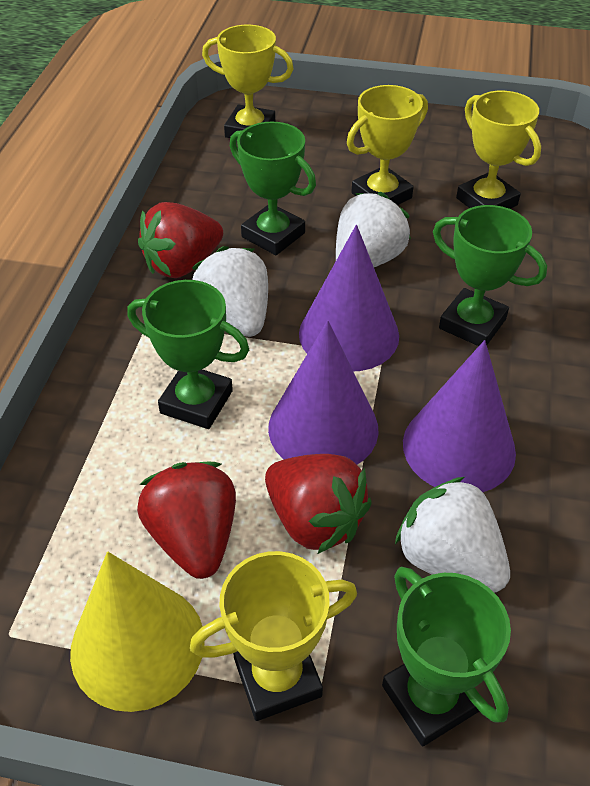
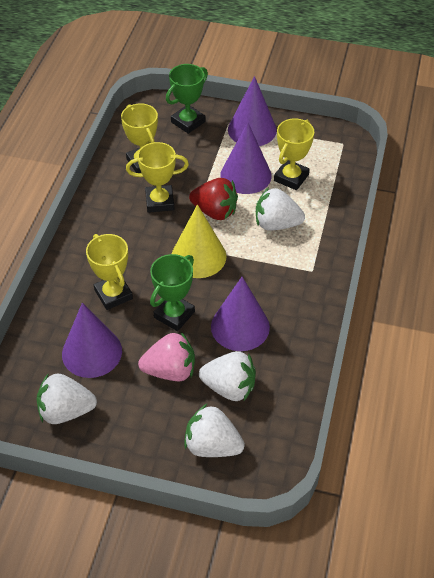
green trophy: 4 -> 2
pink strawberry: 0 -> 1
purple cone: 3 -> 4
red strawberry: 3 -> 1
white strawberry: 3 -> 4

